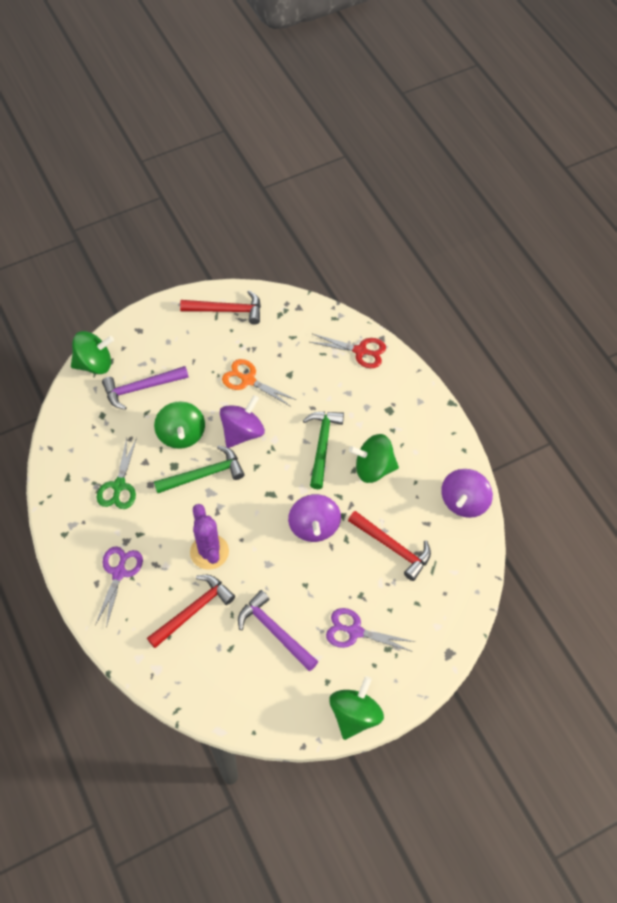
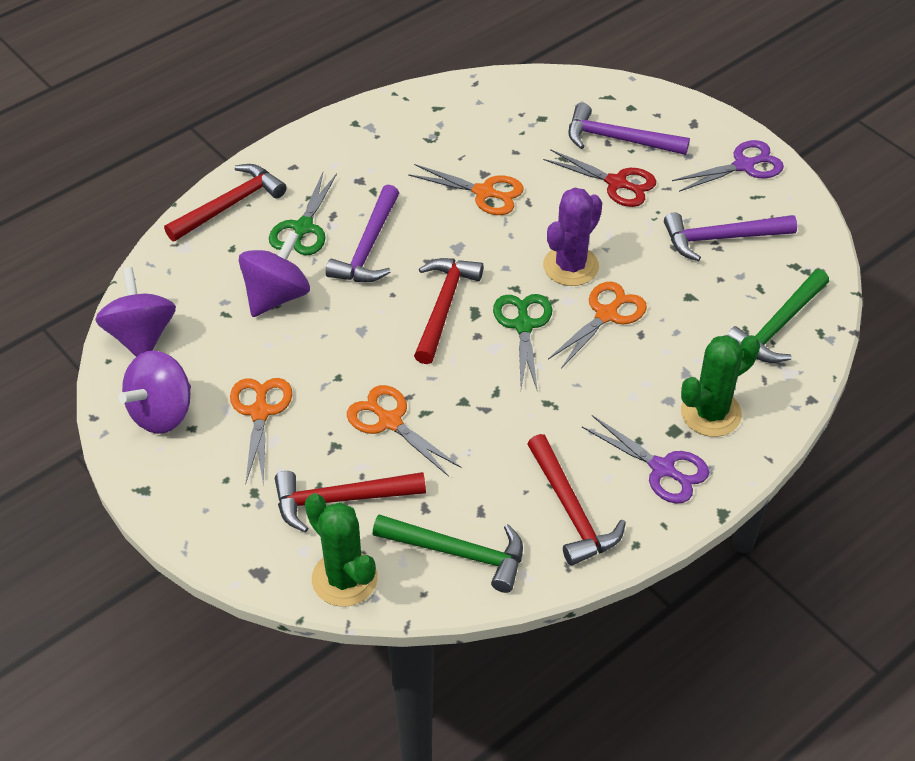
green cactus: 0 -> 2
green scissors: 1 -> 2
green spinning top: 4 -> 0
orange scissors: 1 -> 4
purple hammer: 2 -> 3
red hammer: 3 -> 4

